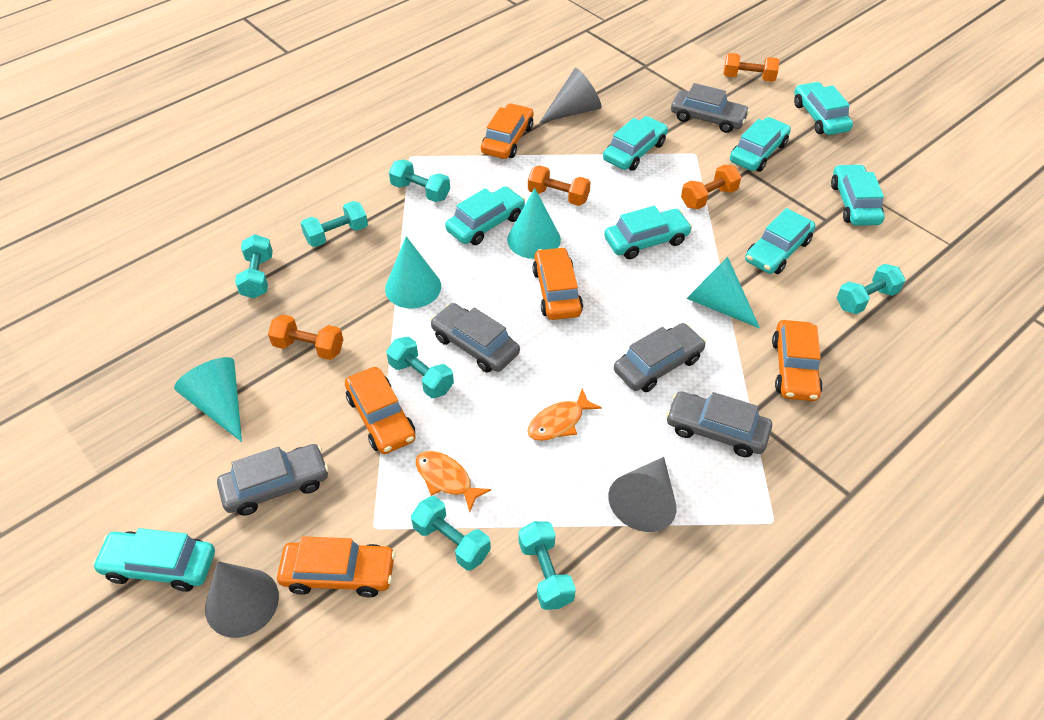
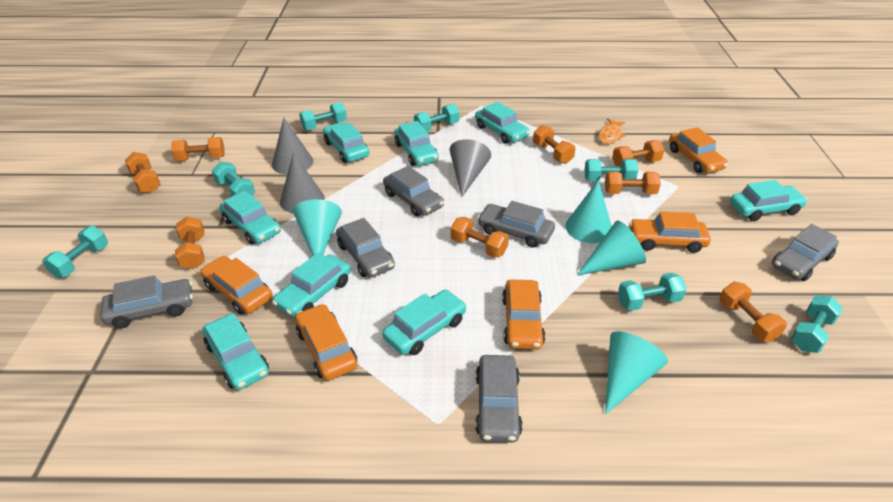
grey car: 5 -> 6
orange dumbbell: 4 -> 8
orange fish: 2 -> 1

